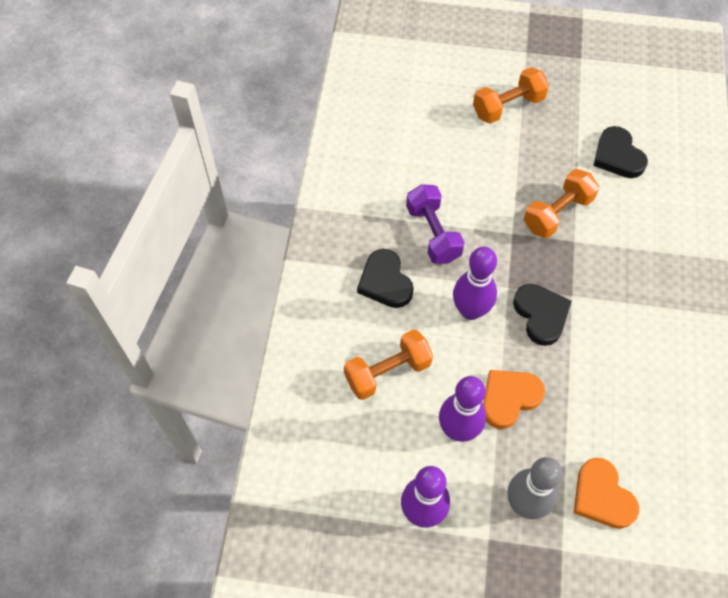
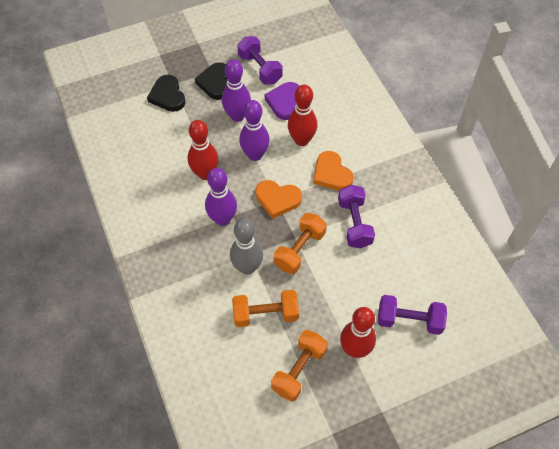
black heart: 3 -> 2
purple dumbbell: 1 -> 3
purple heart: 0 -> 1
red bowling pin: 0 -> 3

